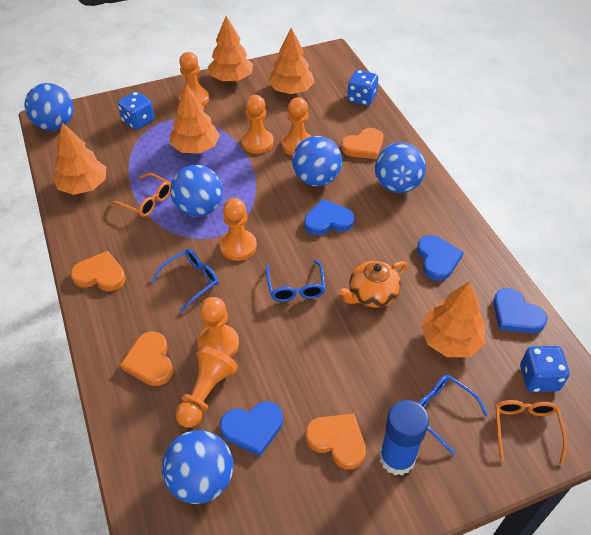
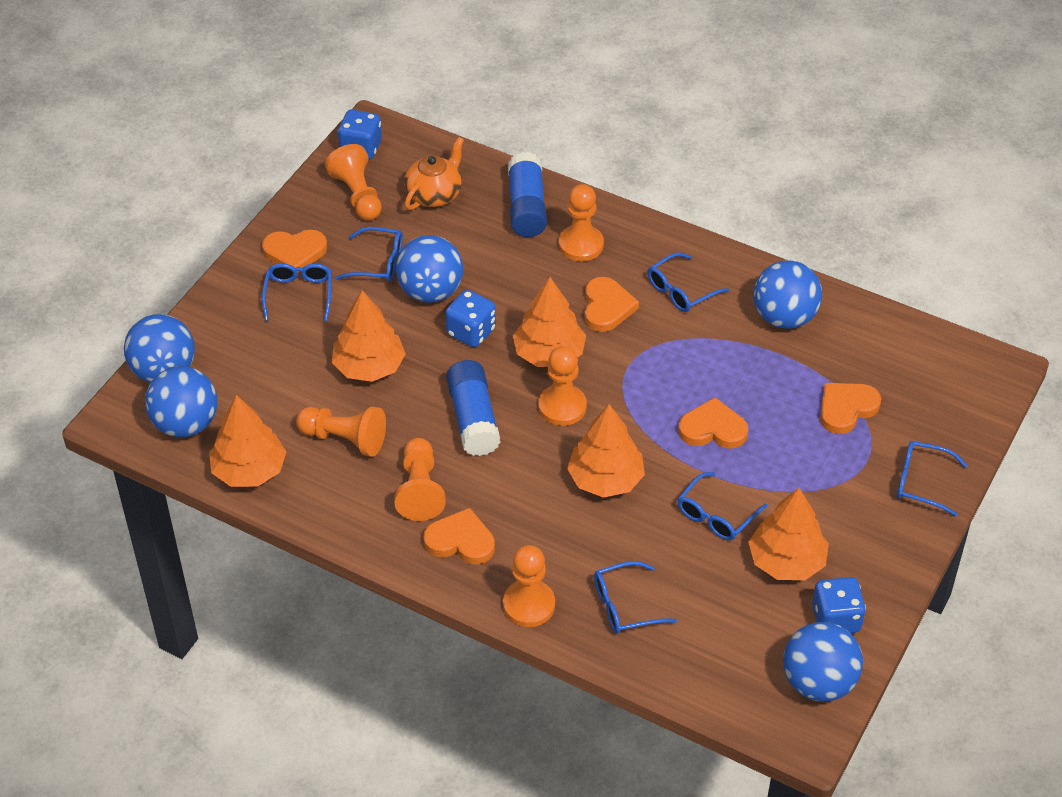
blue glasses: 3 -> 6
blue glue stick: 1 -> 2
blue heart: 4 -> 0
orange glasses: 2 -> 0
orange heart: 4 -> 5

